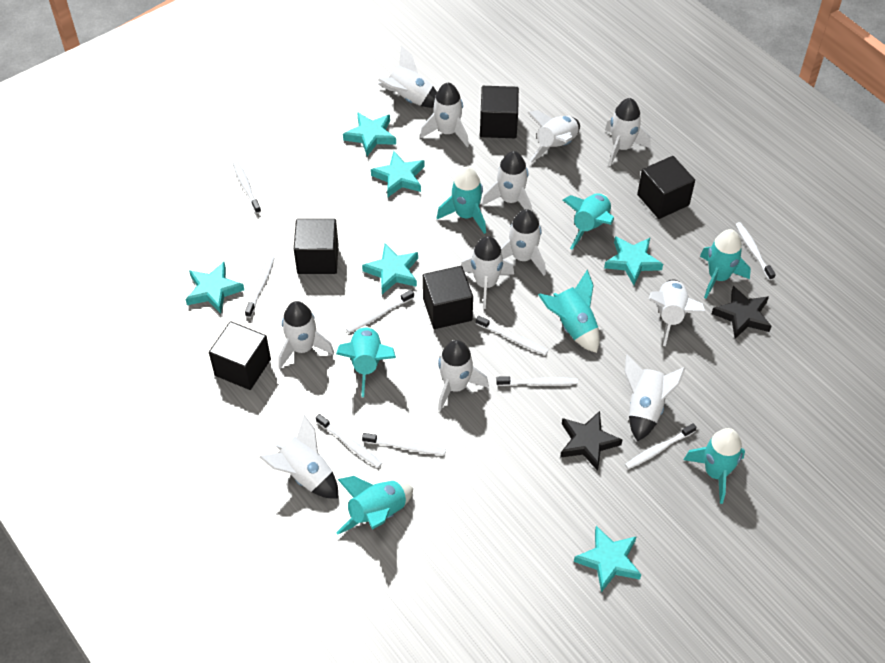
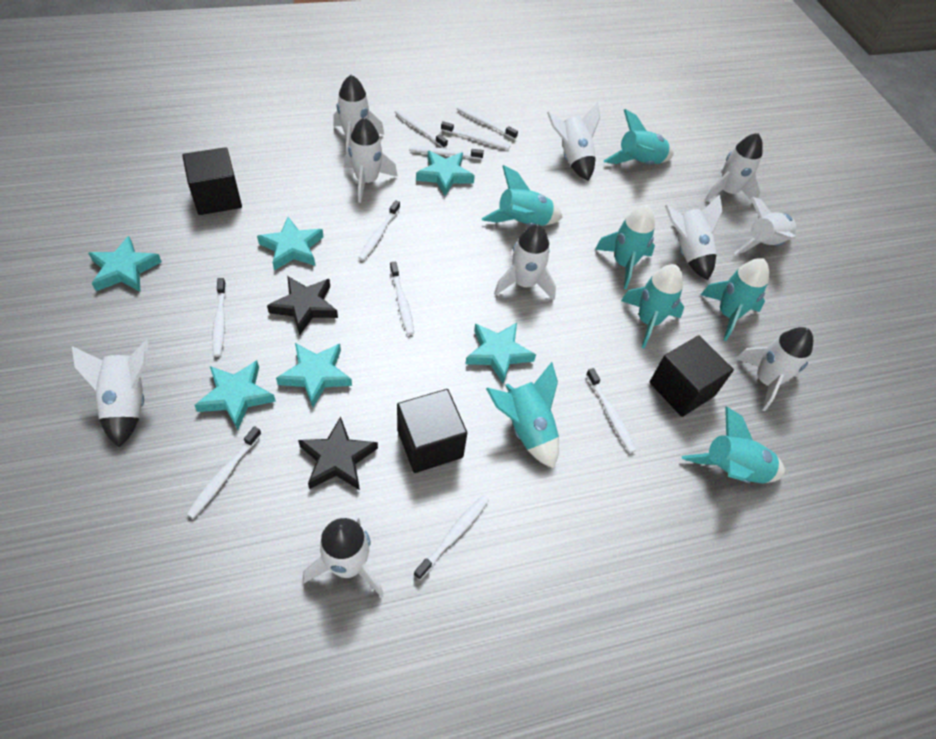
black cube: 5 -> 3
white rocket: 12 -> 10
white toothbrush: 9 -> 10

